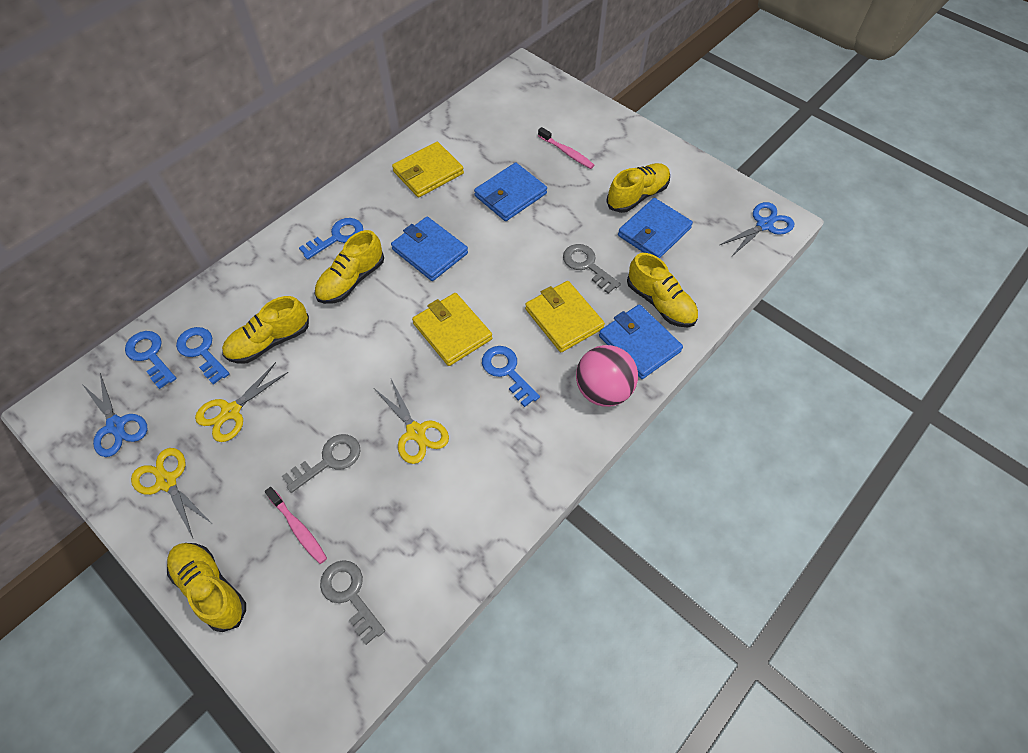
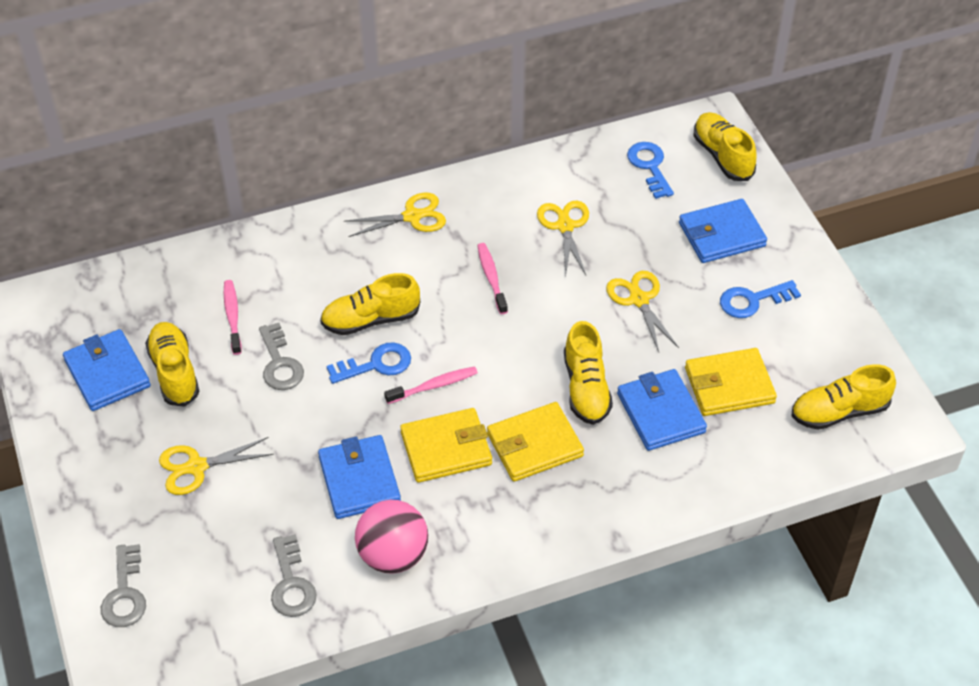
blue key: 4 -> 3
blue scissors: 2 -> 0
pink toothbrush: 2 -> 3
yellow scissors: 3 -> 4

